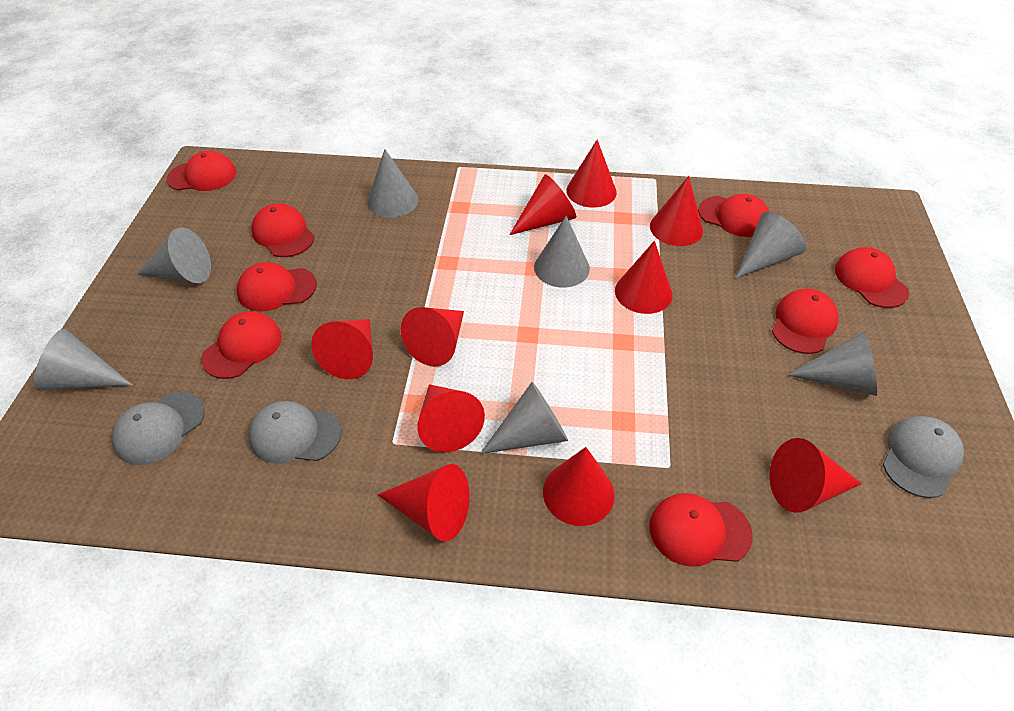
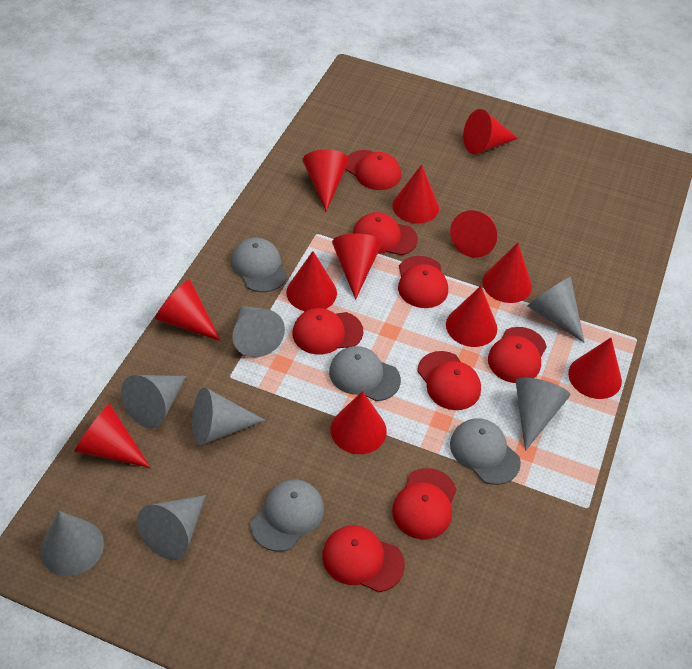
grey cap: 3 -> 4
red cone: 10 -> 12

